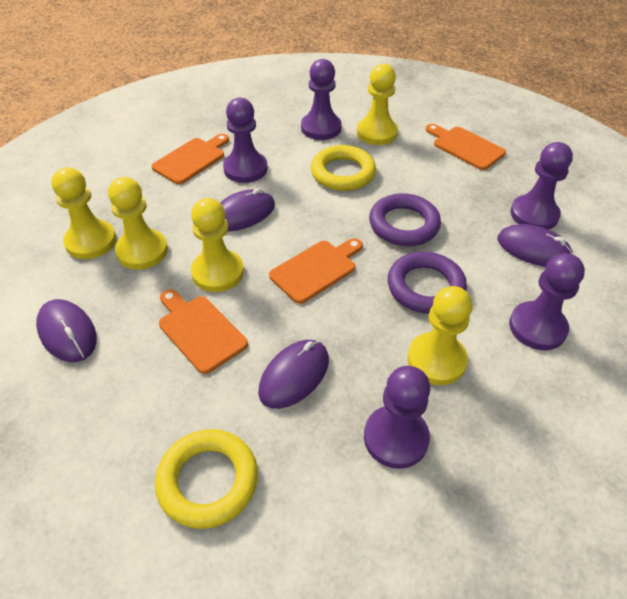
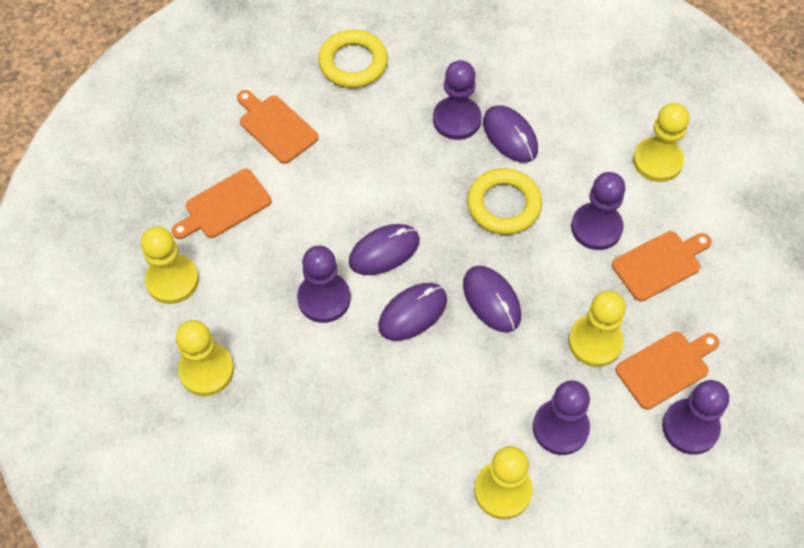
purple ring: 2 -> 0

